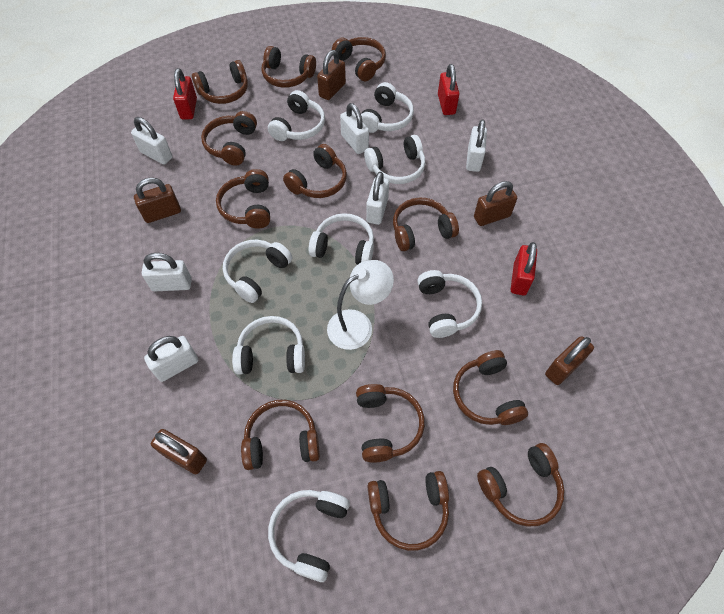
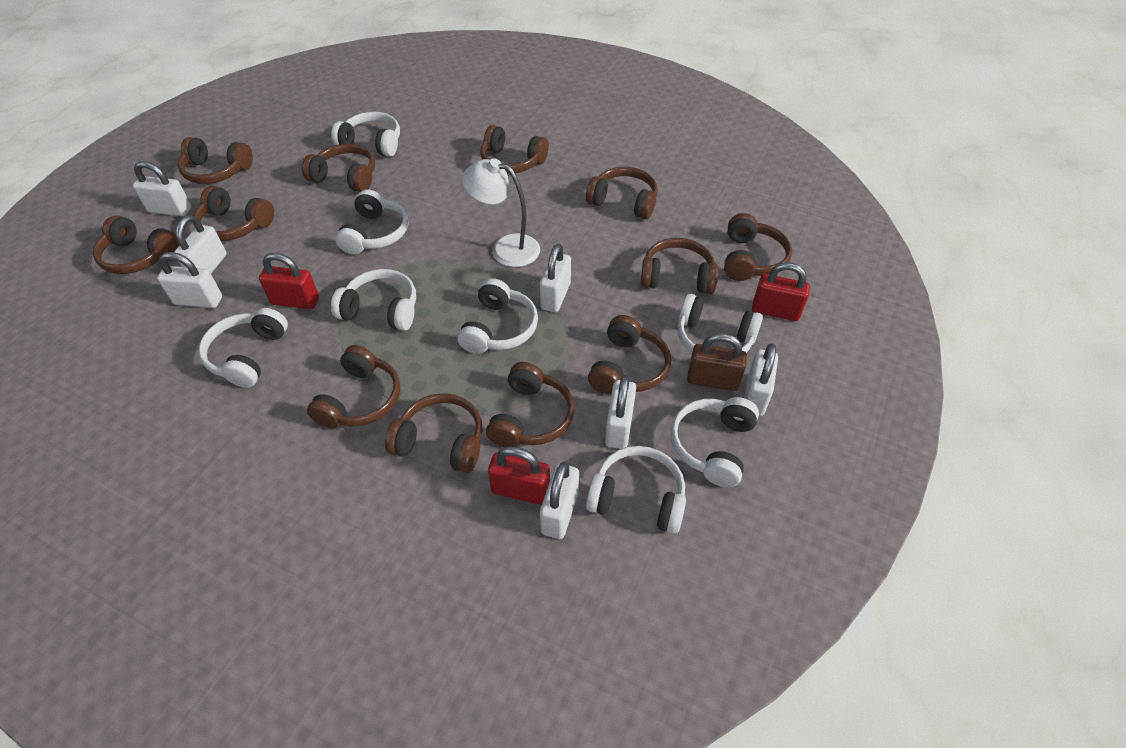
brown padlock: 5 -> 1
white padlock: 6 -> 7

